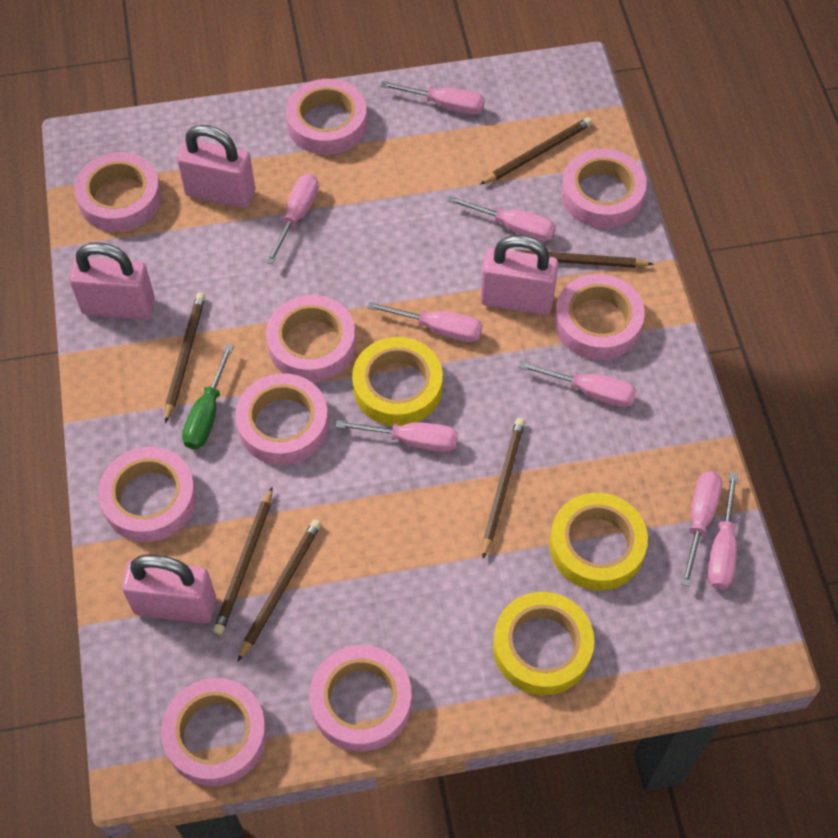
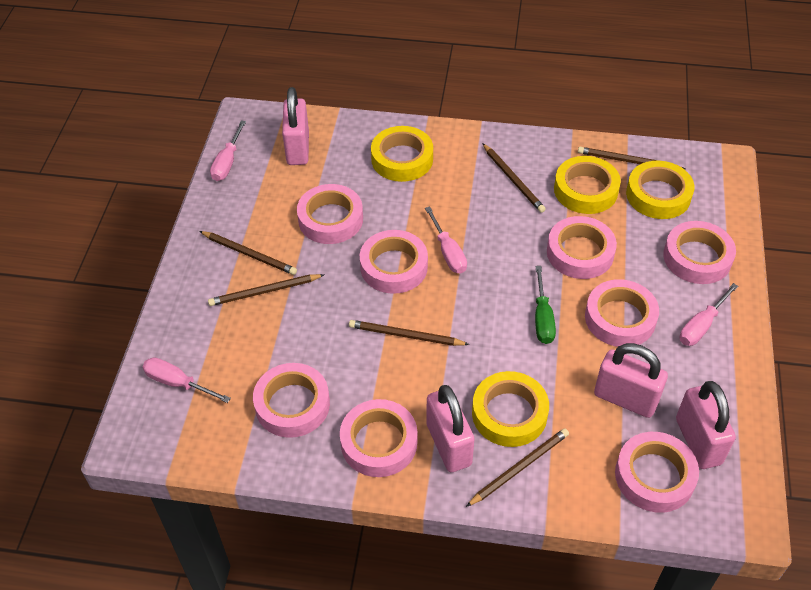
pink screwdriver: 8 -> 4
pink tape: 9 -> 8
yellow tape: 3 -> 4

